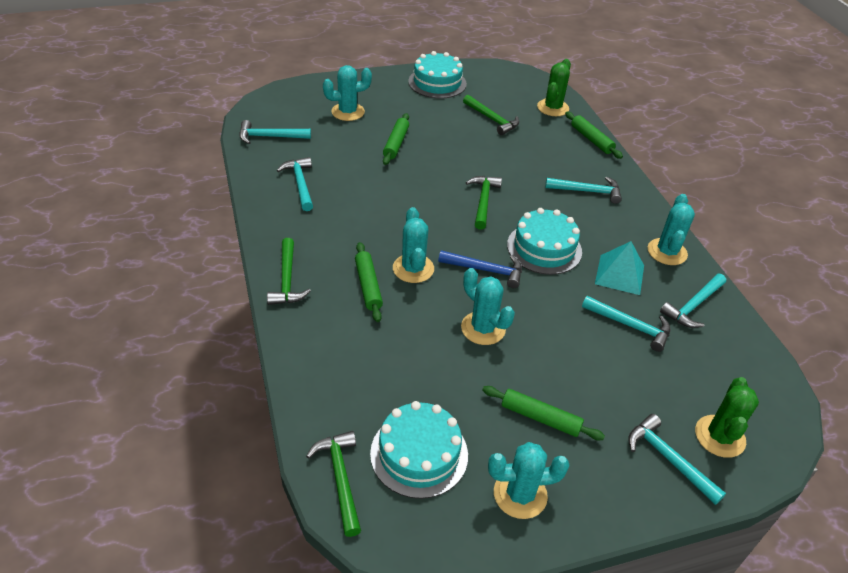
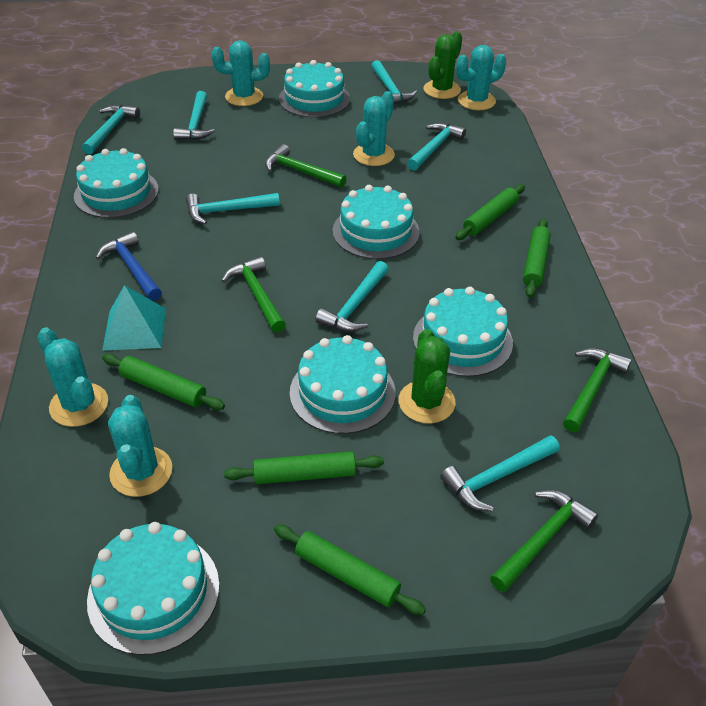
green rolling pin: 4 -> 5
turquoise cake: 3 -> 6
turquoise hammer: 6 -> 7

